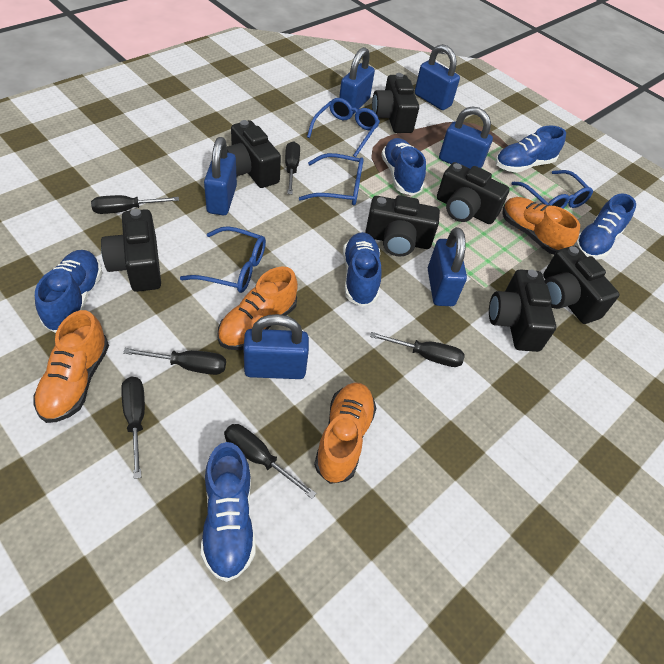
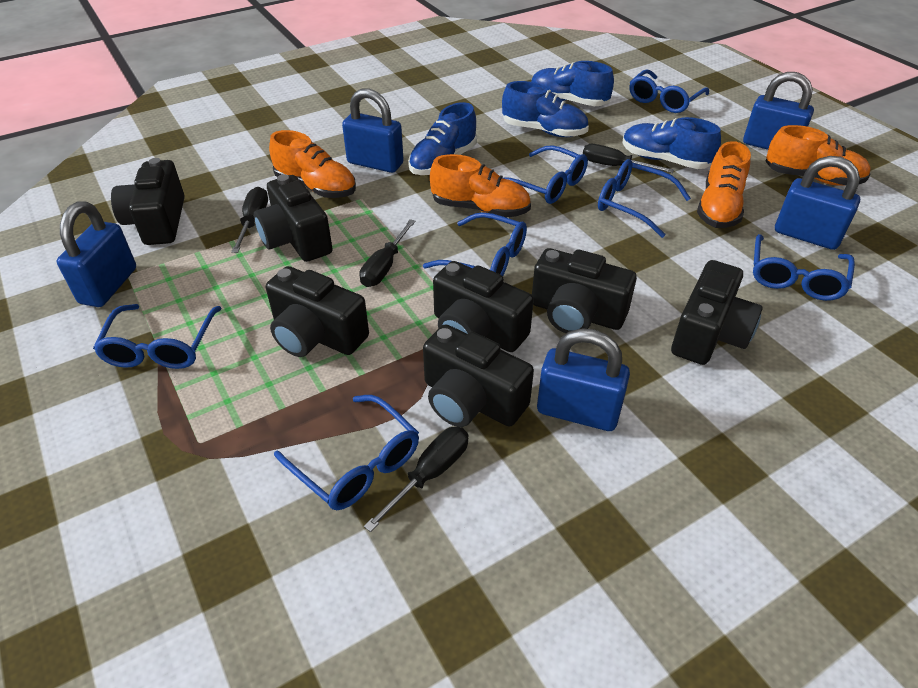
black screwdriver: 6 -> 4
blue glasses: 4 -> 7
blue padlock: 6 -> 5
blue shoe: 6 -> 4

